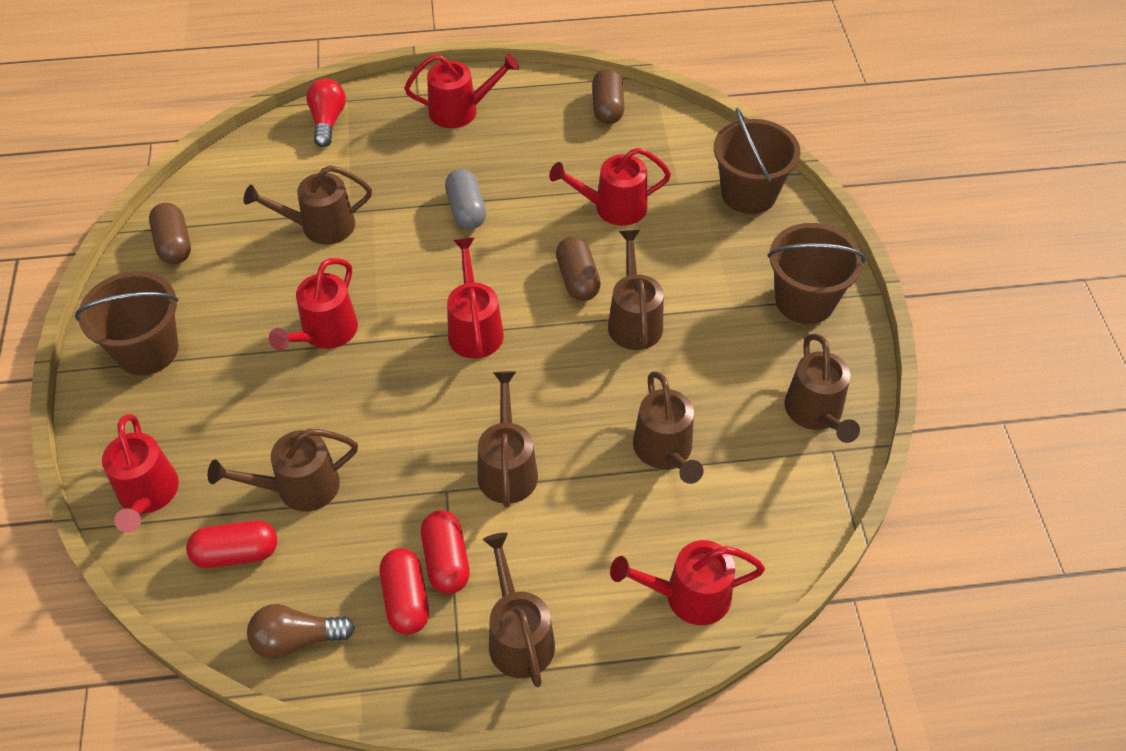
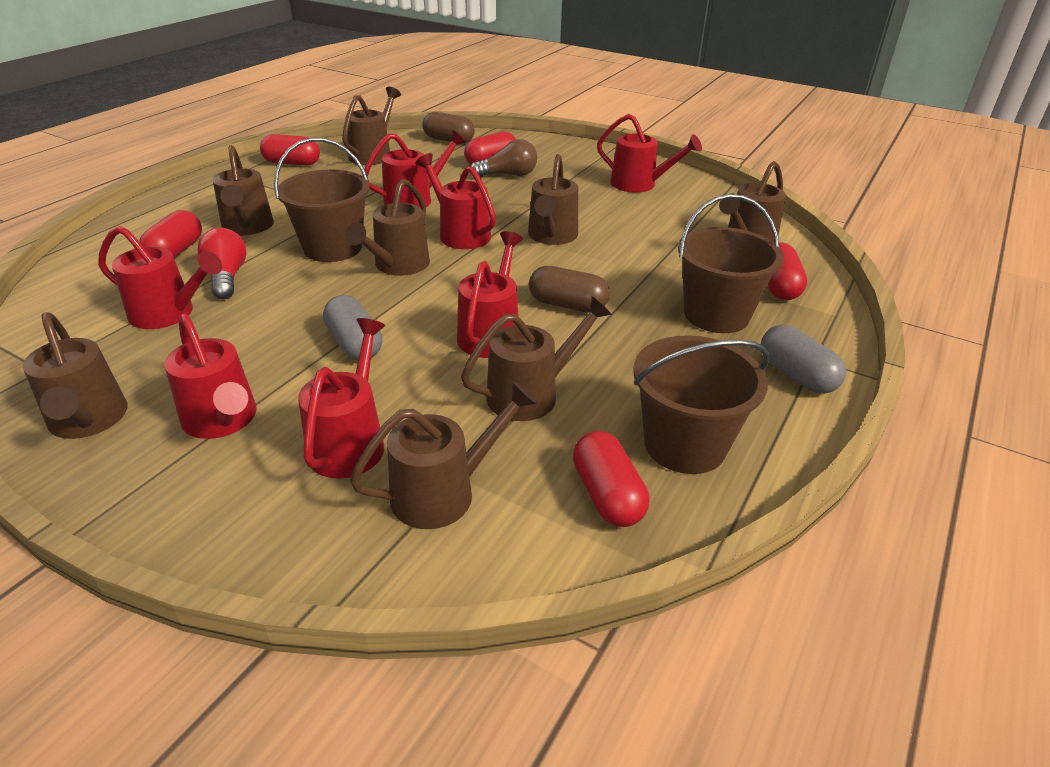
brown capsule: 3 -> 2
brown watering can: 7 -> 8
grey capsule: 1 -> 2
red capsule: 3 -> 5
red watering can: 6 -> 7

